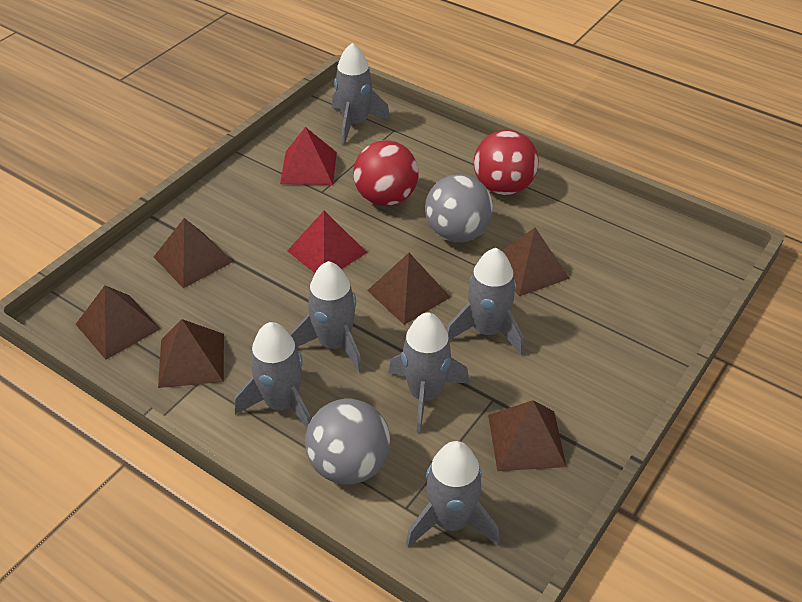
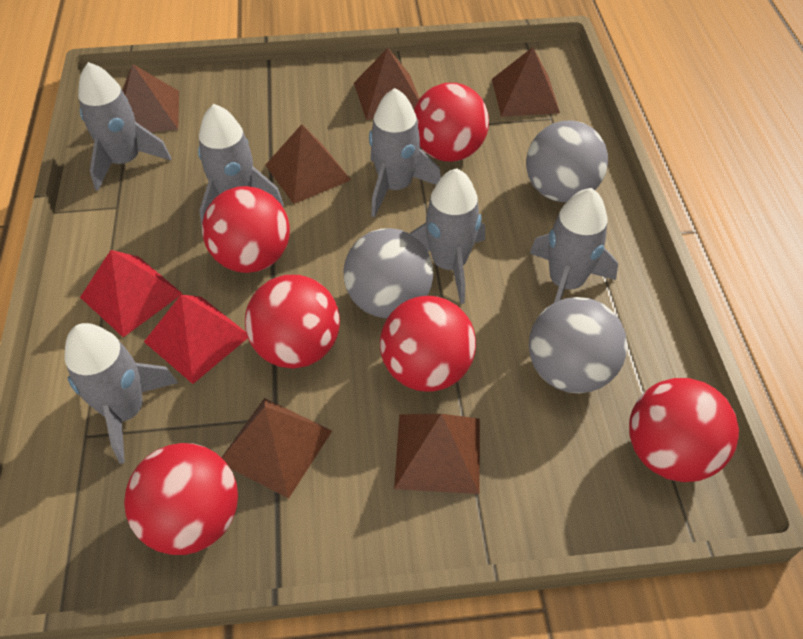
grey ball: 2 -> 3
red ball: 2 -> 6

